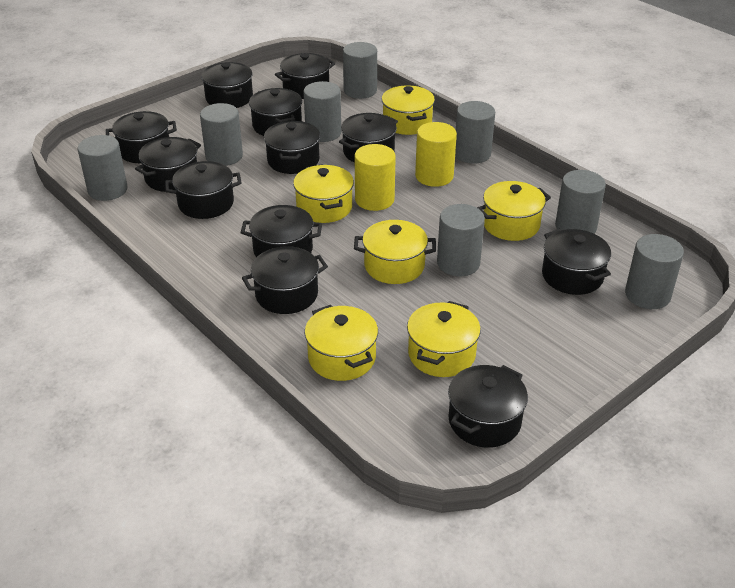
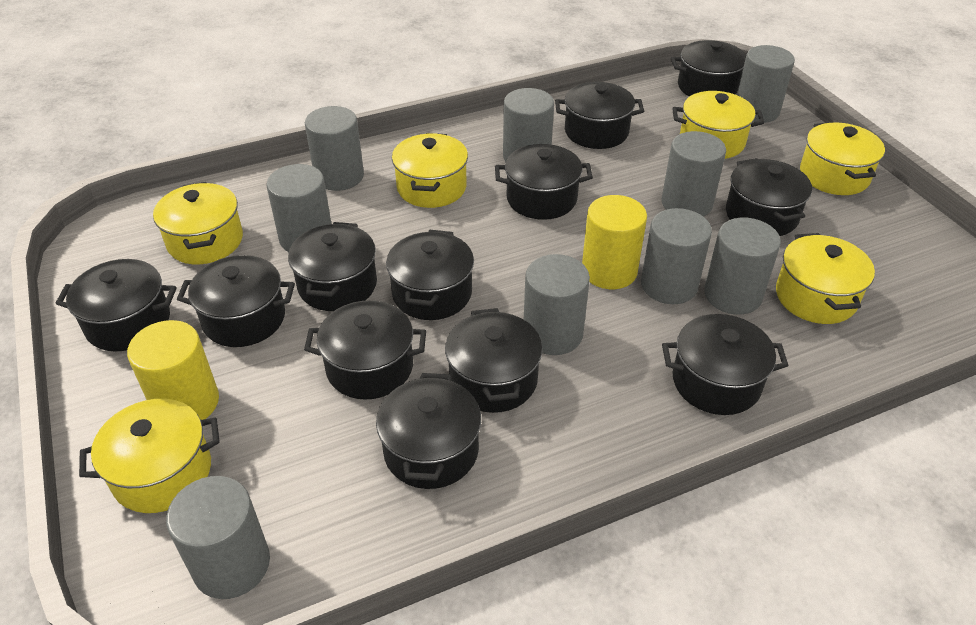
grey cylinder: 8 -> 9

